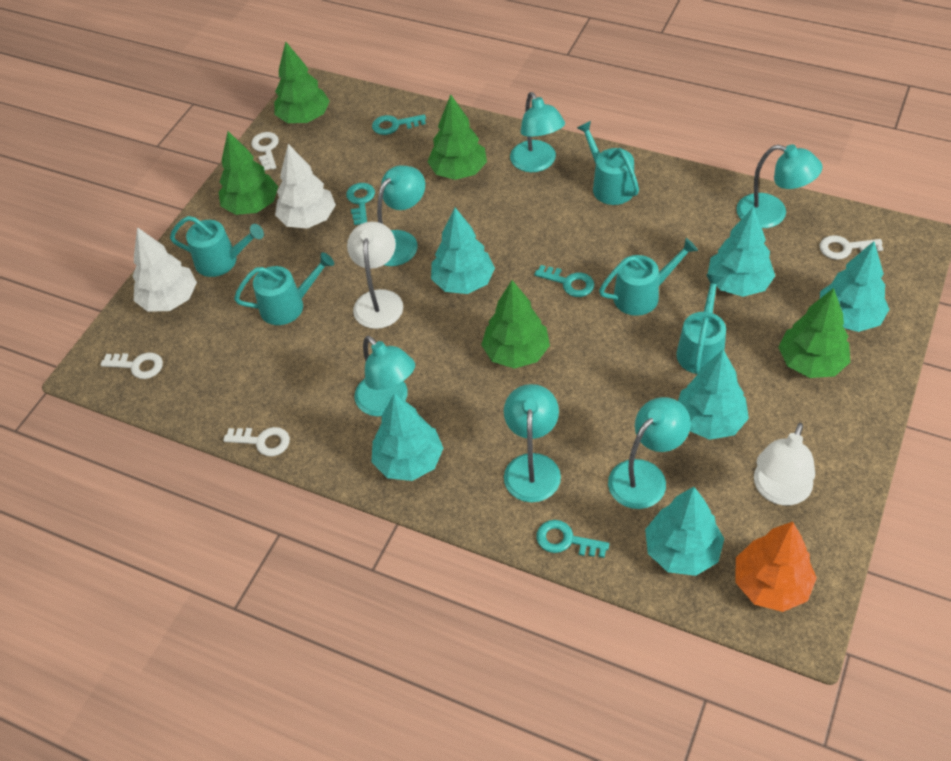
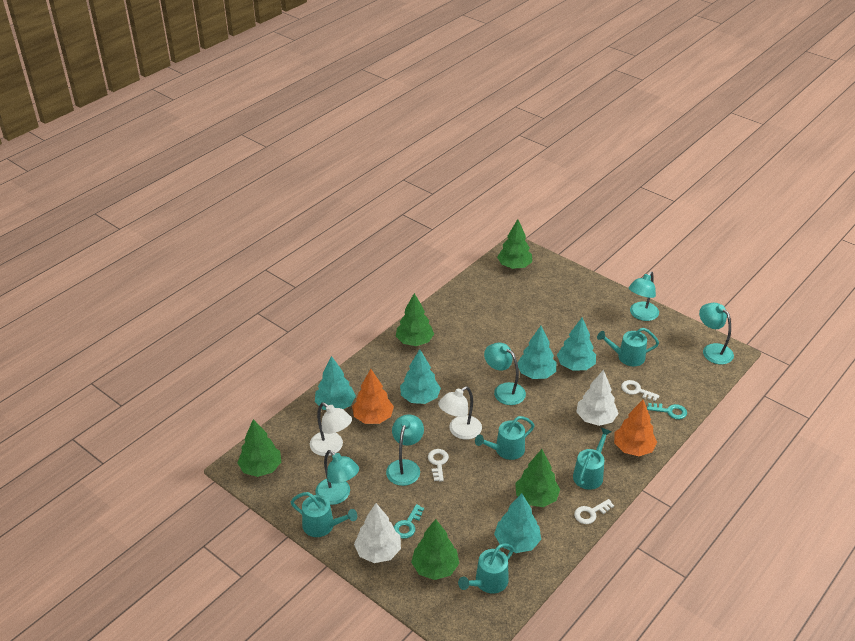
orange tree: 1 -> 2
turquoise key: 4 -> 2
turquoise lamp: 6 -> 5
turquoise tree: 6 -> 5
white key: 4 -> 3

